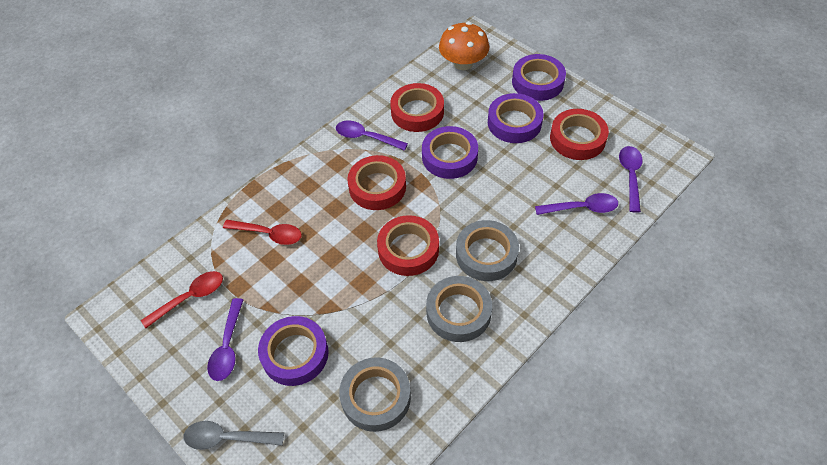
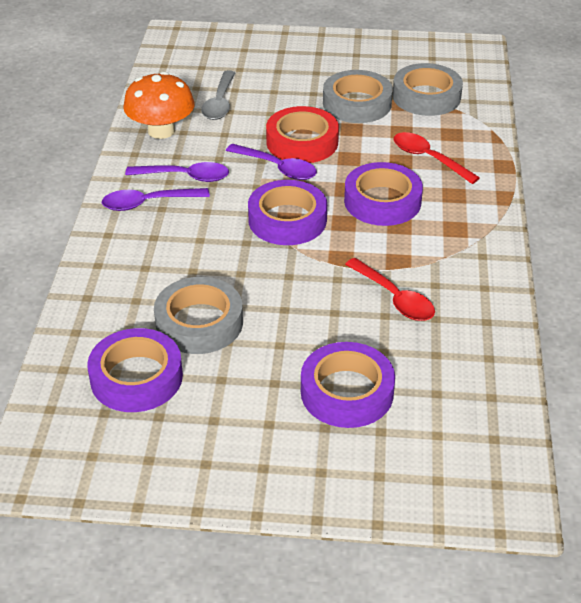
purple spoon: 4 -> 3
red tape: 4 -> 1

